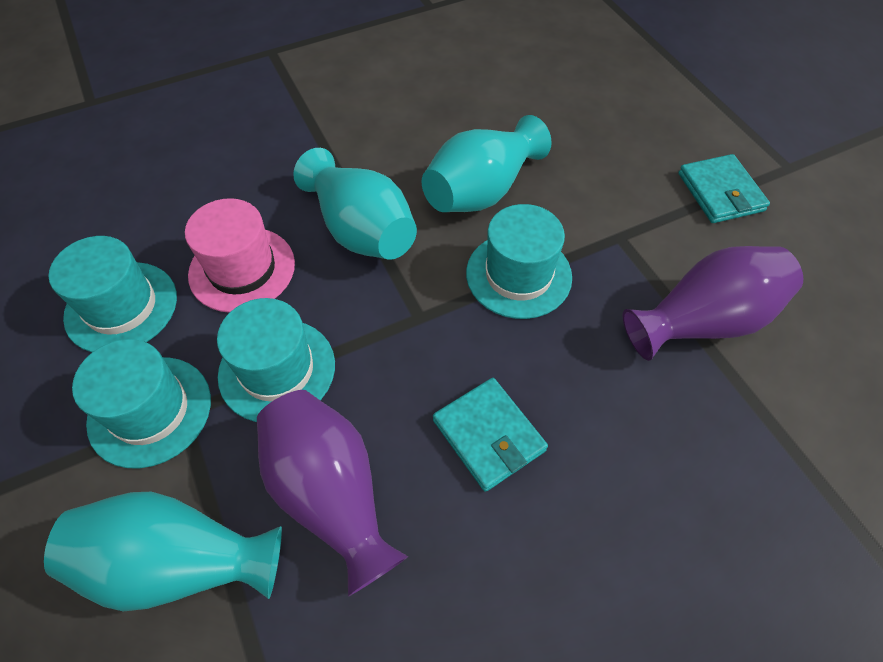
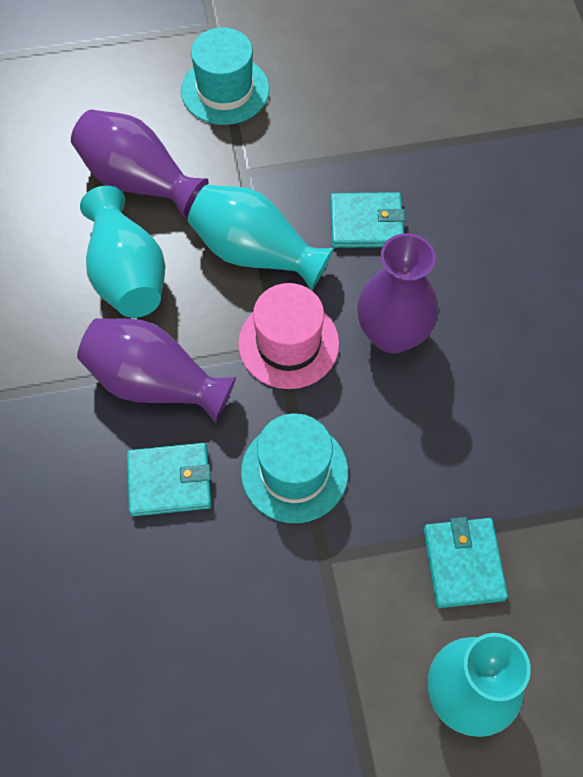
purple vase: 2 -> 3
turquoise hat: 4 -> 2
turquoise wallet: 2 -> 3

